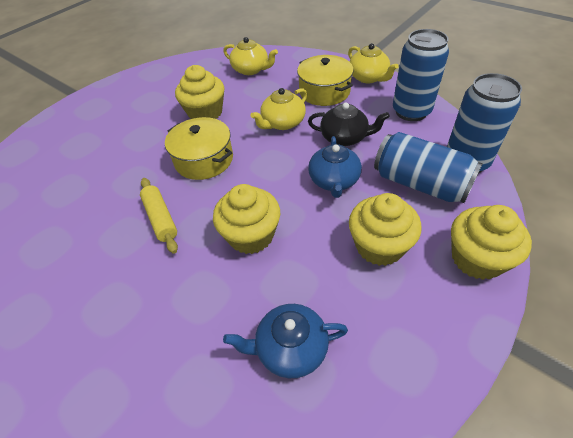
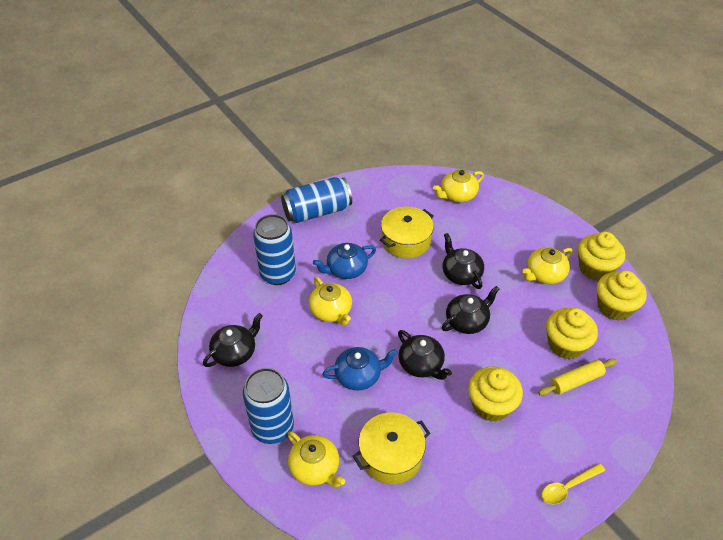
black teapot: 1 -> 4
yellow spoon: 0 -> 1
yellow teapot: 3 -> 4

